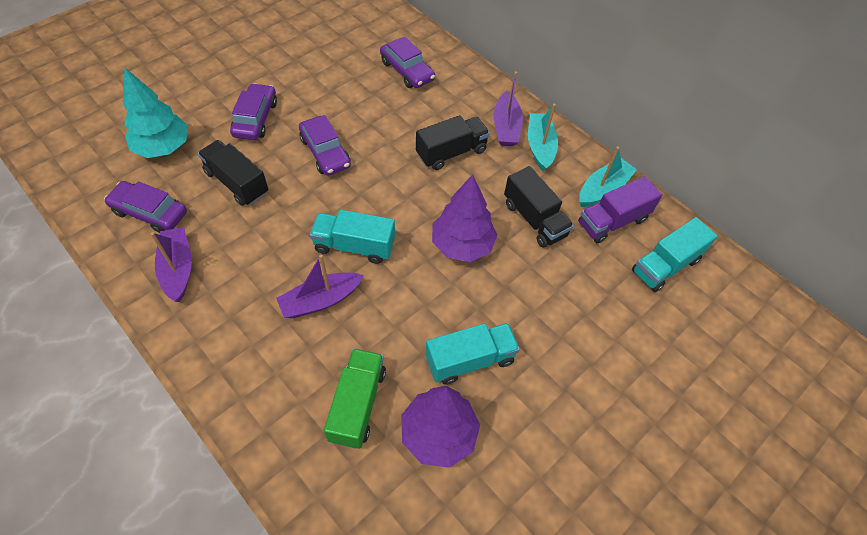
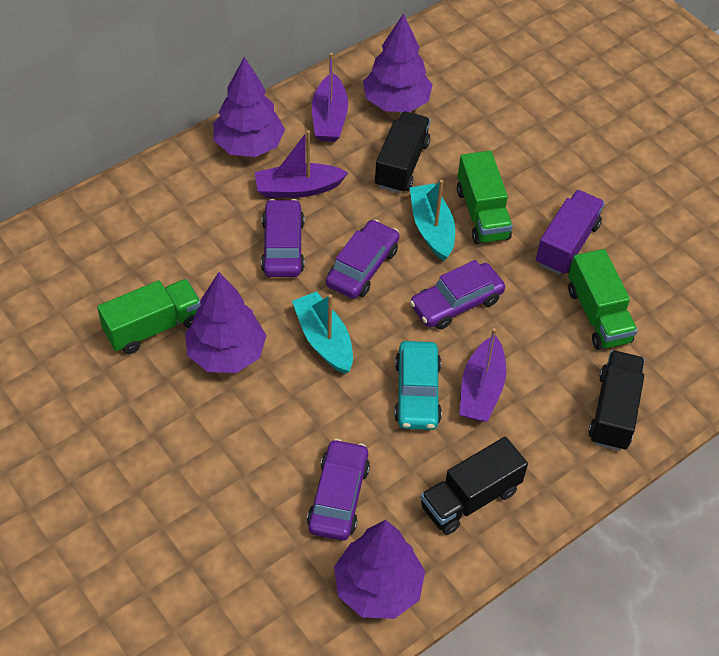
green truck: 1 -> 3
purple tree: 2 -> 4
turquoise car: 0 -> 1
turquoise tree: 1 -> 0
turquoise truck: 3 -> 0

